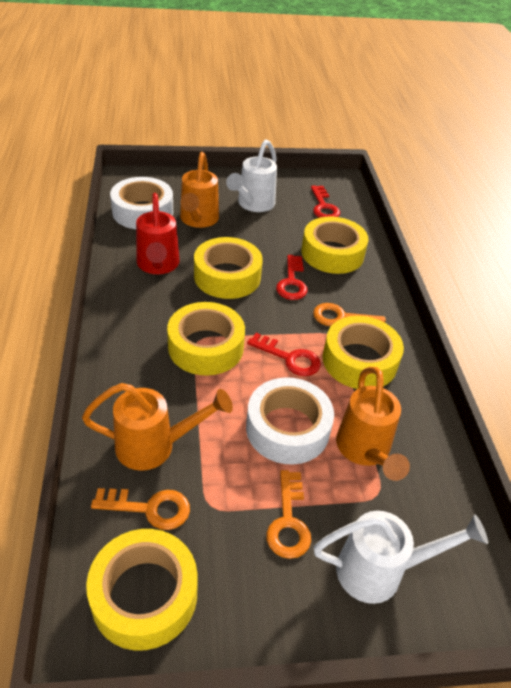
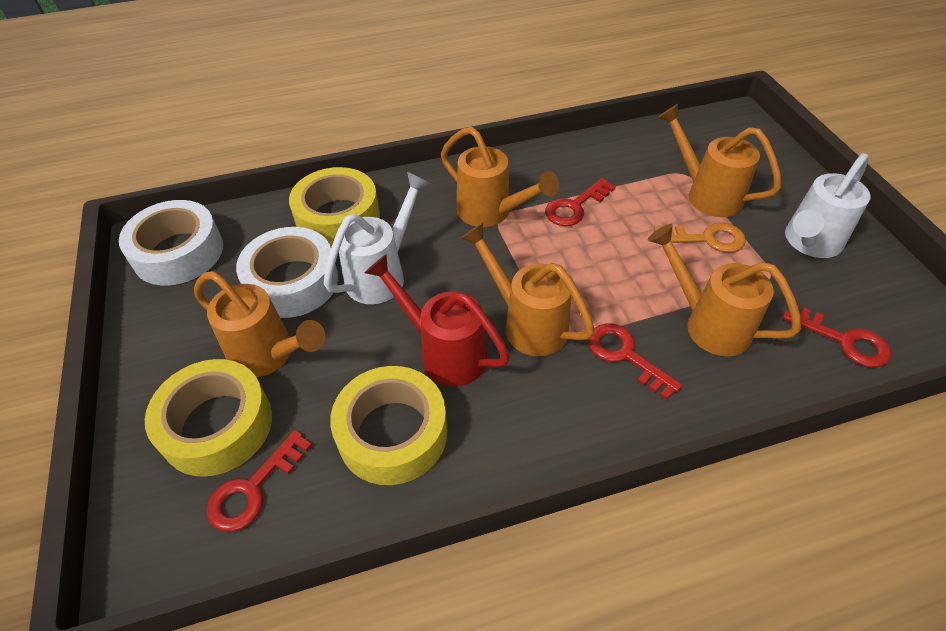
orange key: 3 -> 1
orange watering can: 3 -> 5
red key: 3 -> 4
yellow tape: 5 -> 3

